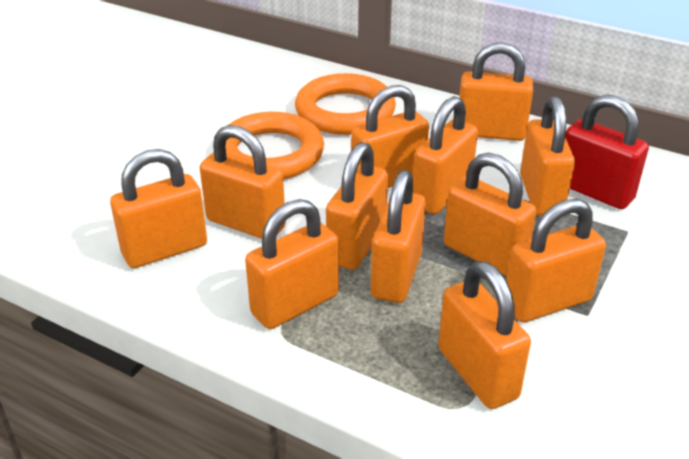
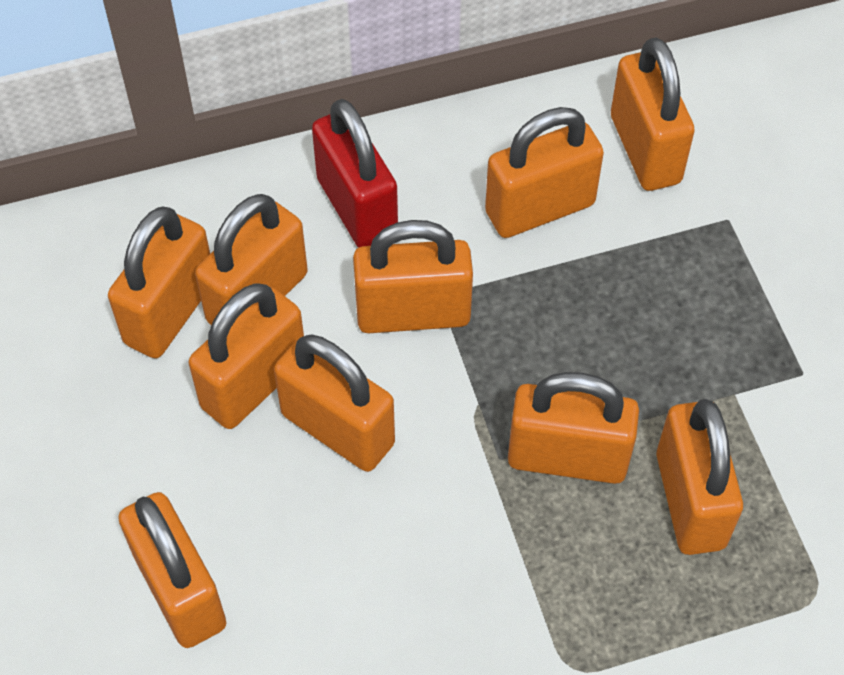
orange padlock: 12 -> 10
orange ring: 2 -> 0

